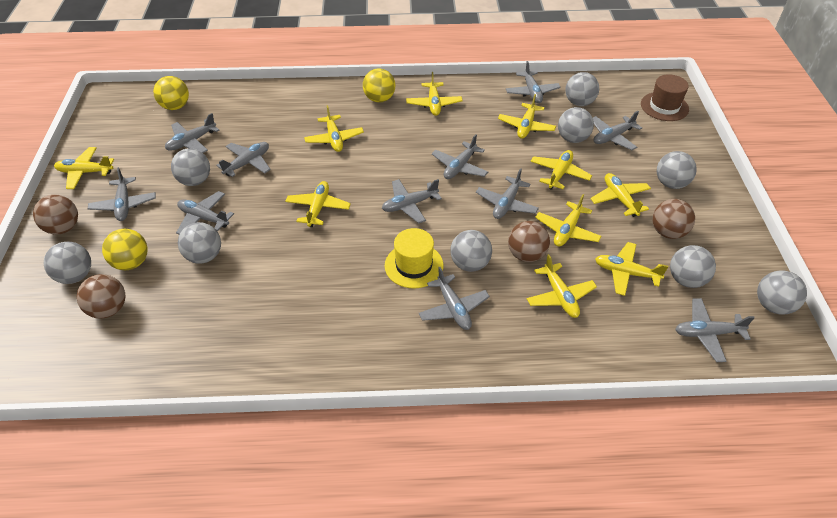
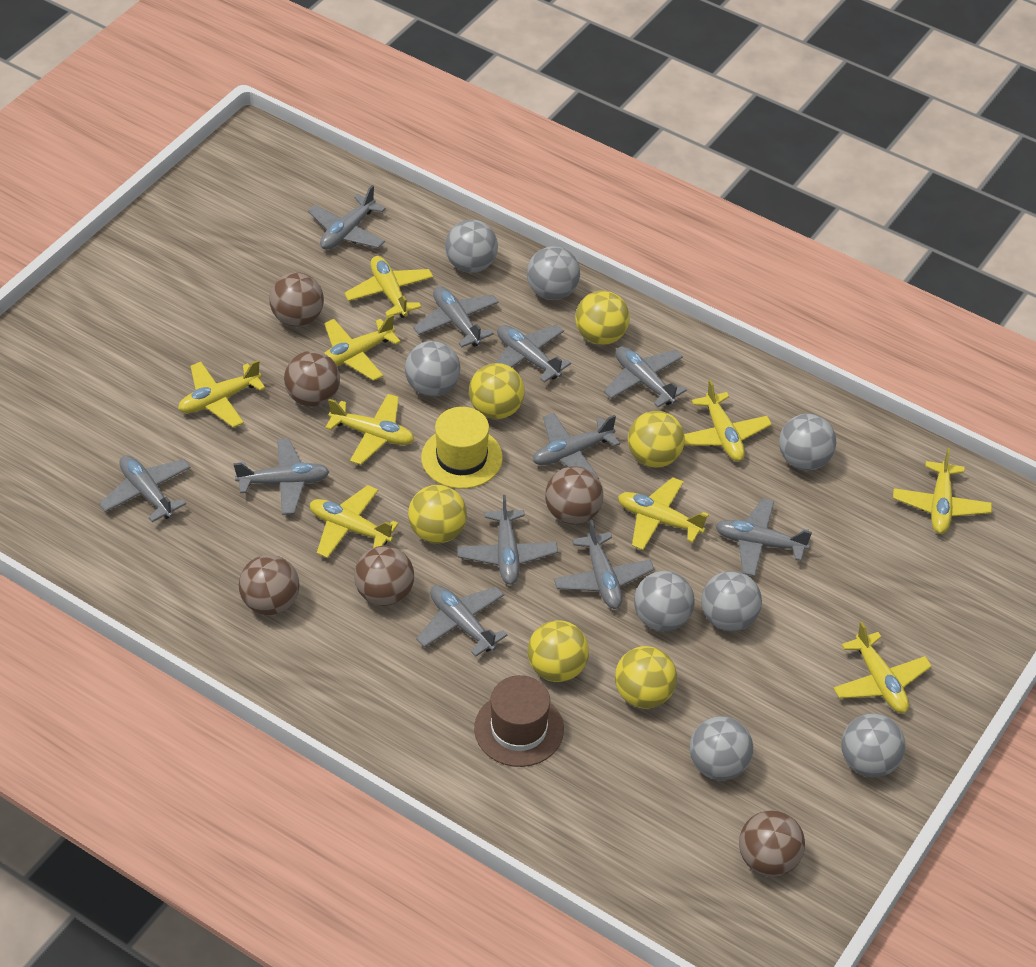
brown ball: 4 -> 6
grey ball: 9 -> 8
yellow ball: 3 -> 6
yellow plane: 10 -> 9

